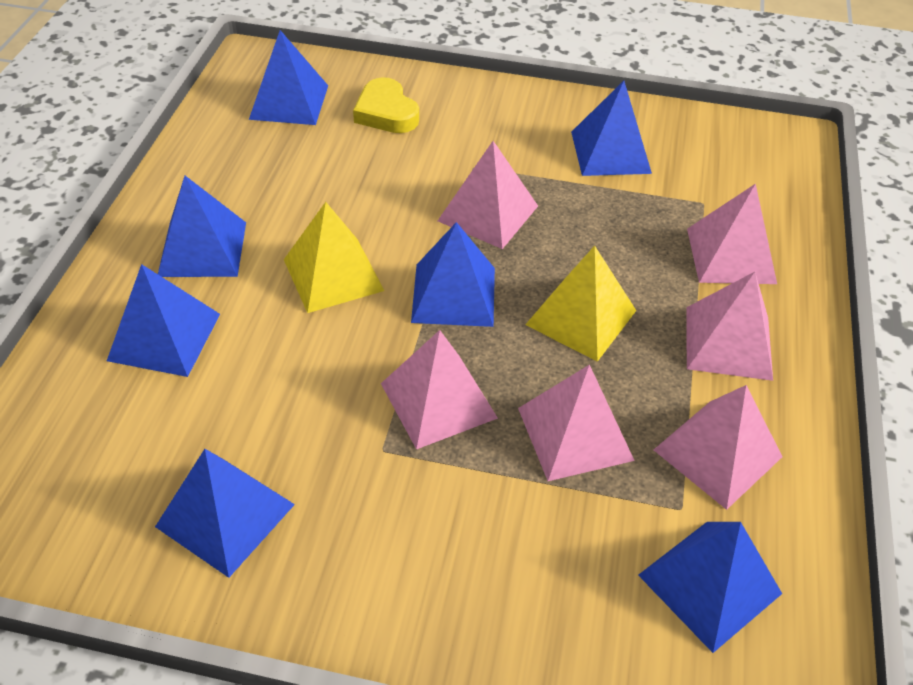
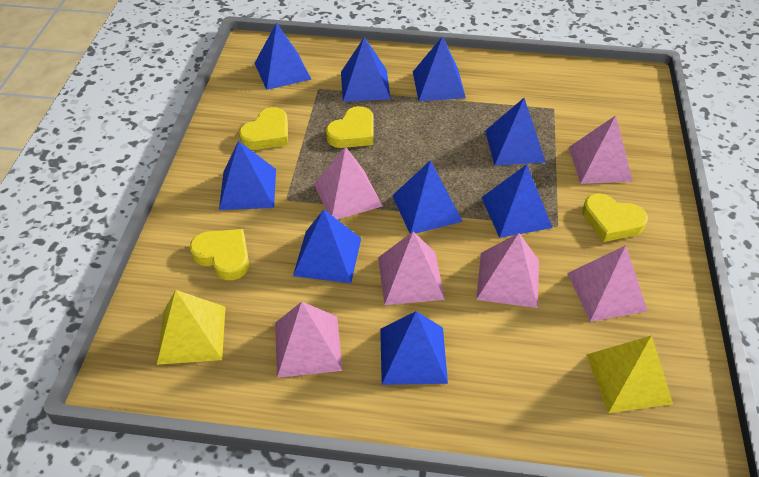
blue pyramid: 7 -> 9
yellow heart: 1 -> 4

